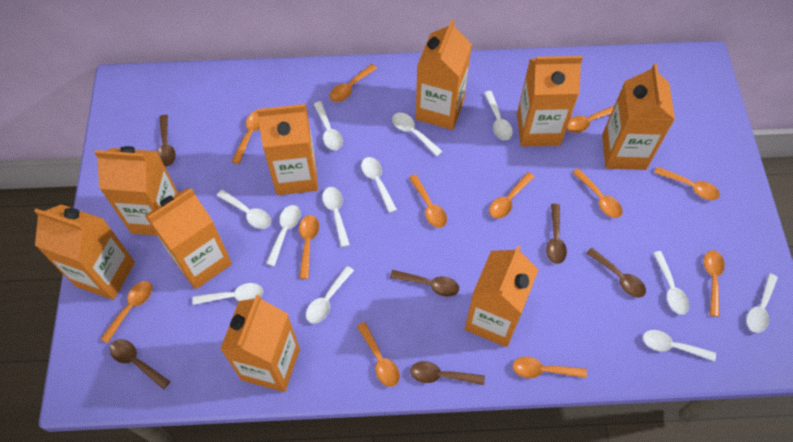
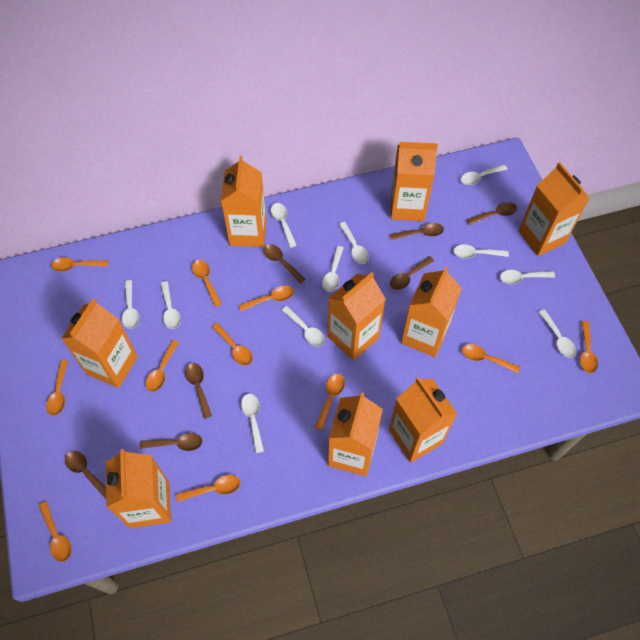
brown spoon: 6 -> 7
orange spoon: 12 -> 11
white spoon: 12 -> 11

